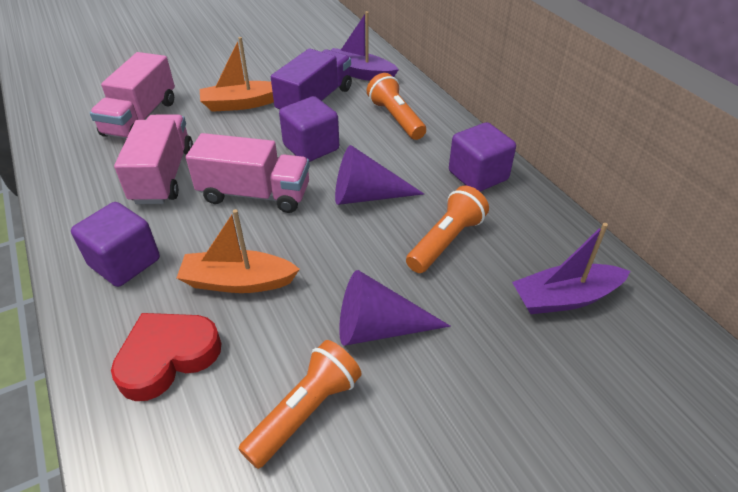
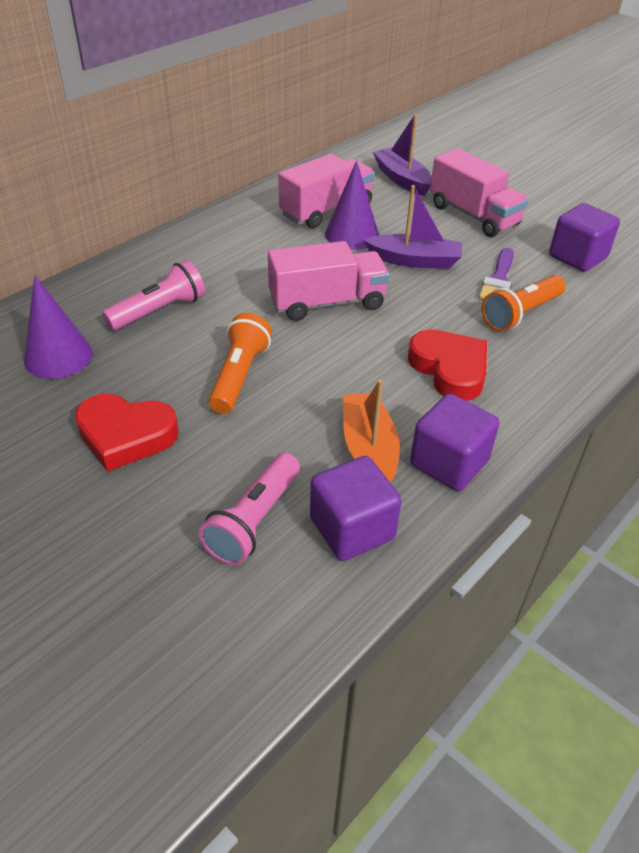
orange boat: 2 -> 1
orange flashlight: 3 -> 2
pink flashlight: 0 -> 2
purple brush: 0 -> 1
purple truck: 1 -> 0
red heart: 1 -> 2

